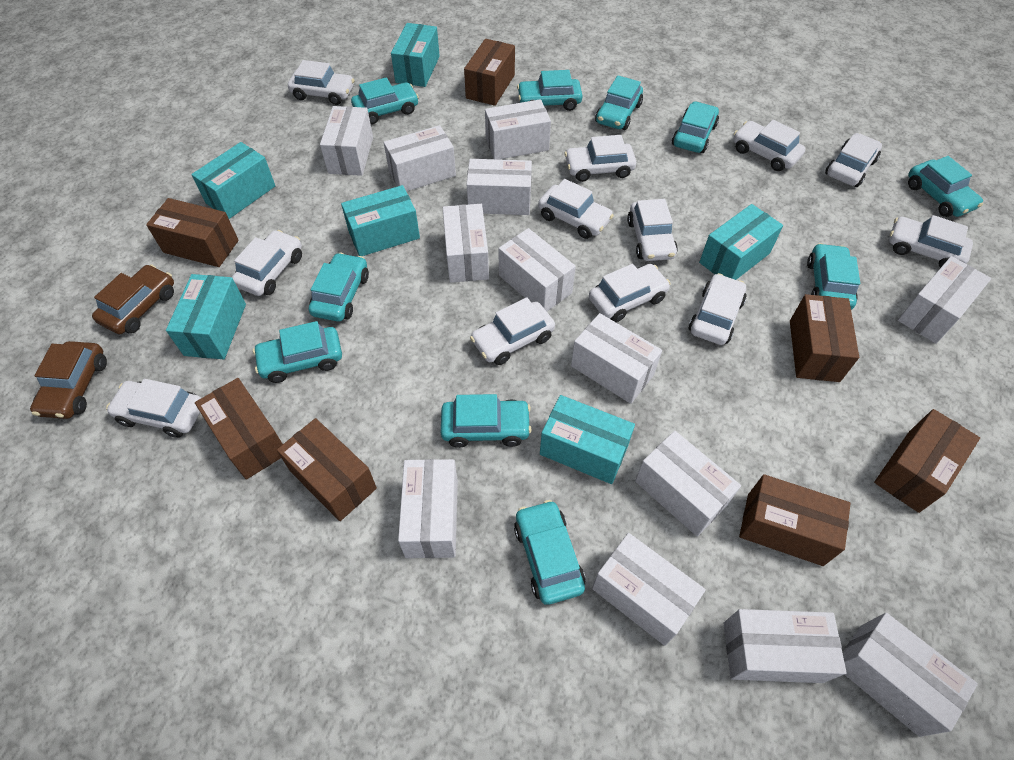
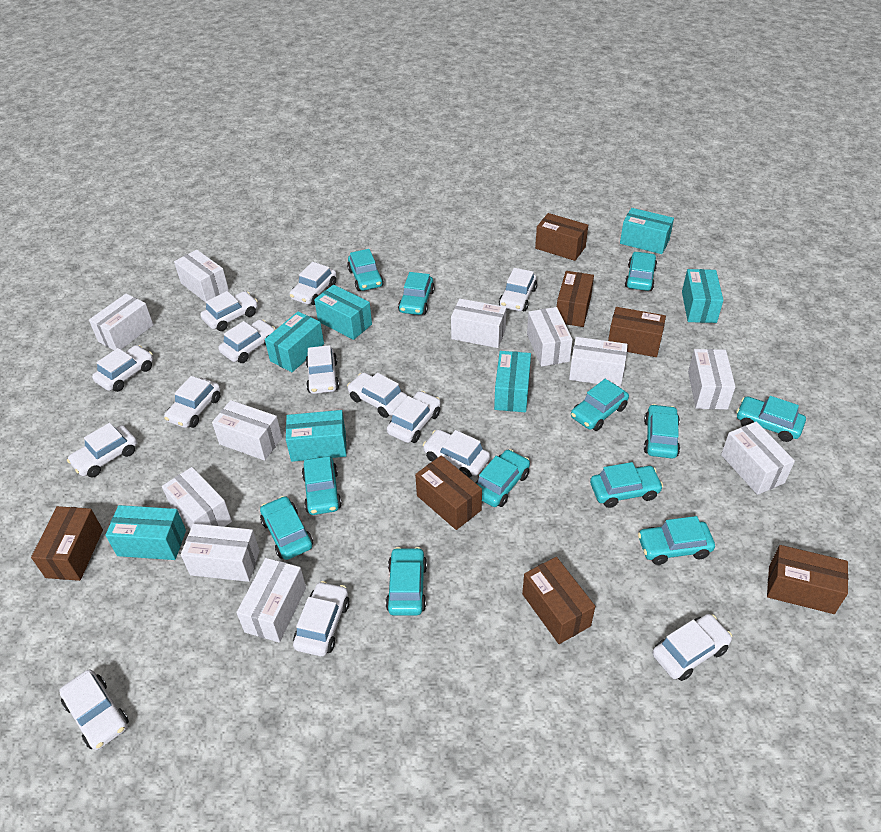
brown car: 2 -> 0
turquoise box: 6 -> 7
turquoise car: 10 -> 12
white box: 13 -> 11
white car: 12 -> 14

